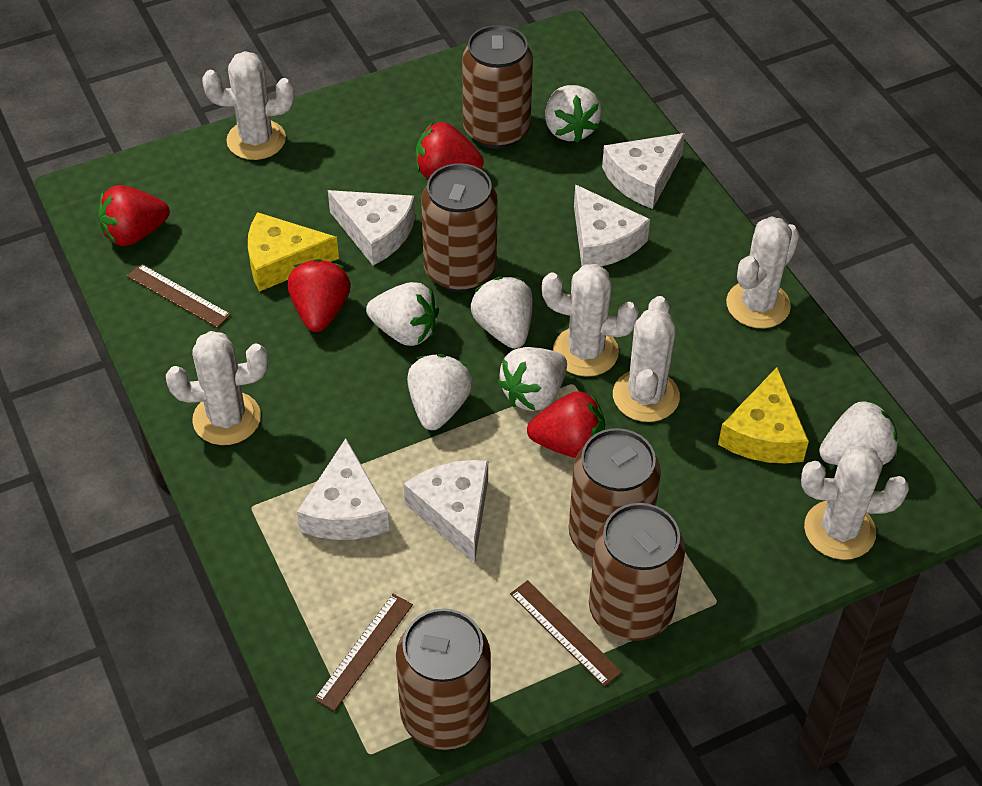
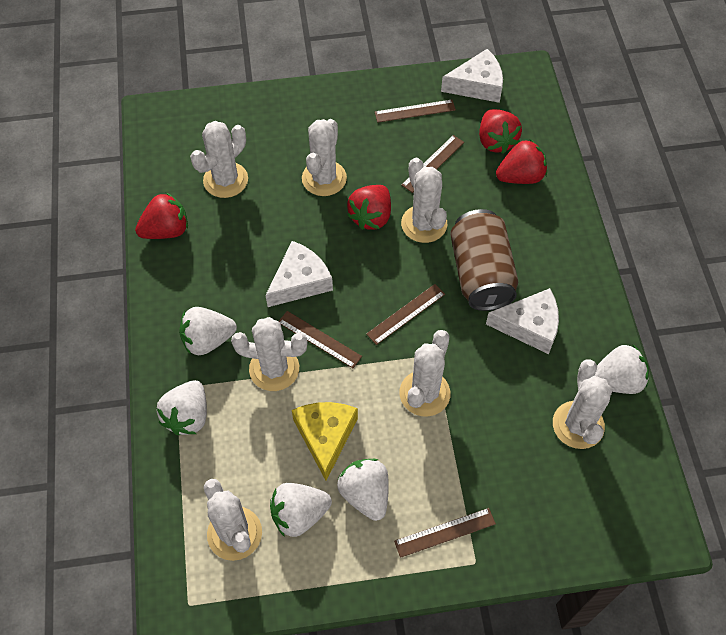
brown can: 5 -> 1
brown ruler: 3 -> 5
white cactus: 6 -> 7
white cheese: 5 -> 3
white strawberry: 6 -> 5
yellow cheese: 2 -> 1

